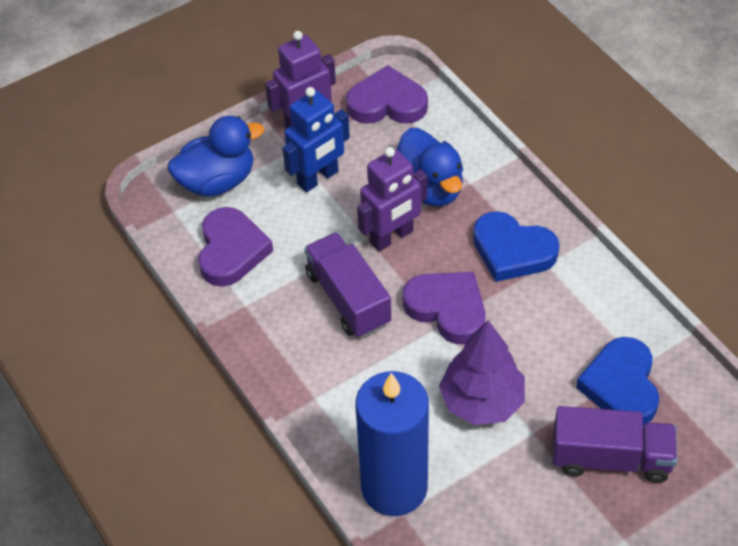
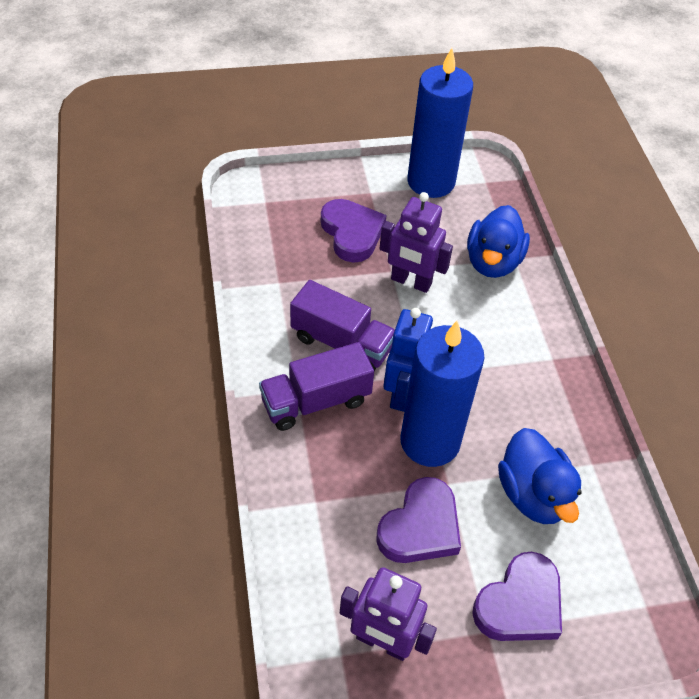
blue candle: 1 -> 2
blue heart: 2 -> 0
purple tree: 1 -> 0

